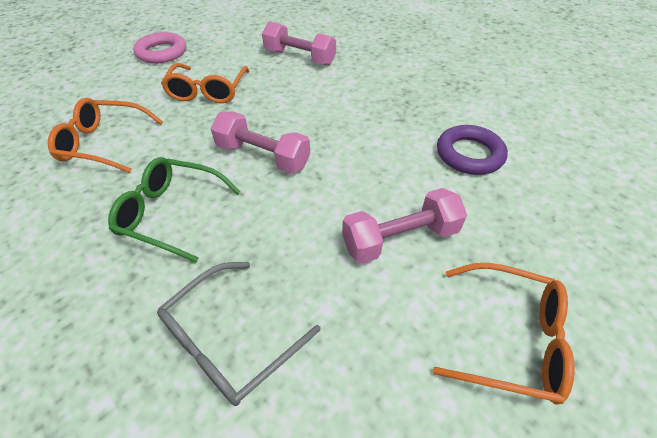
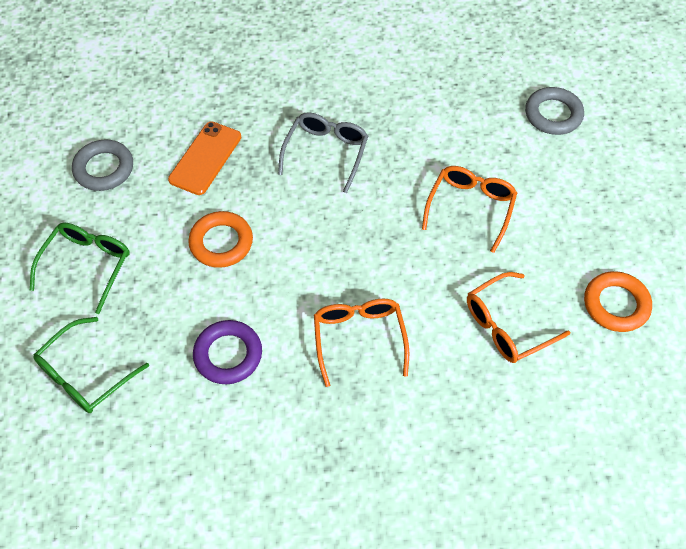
green glasses: 1 -> 2
grey ring: 0 -> 2
orange phone: 0 -> 1
orange ring: 0 -> 2
pink dumbbell: 3 -> 0
pink ring: 1 -> 0

